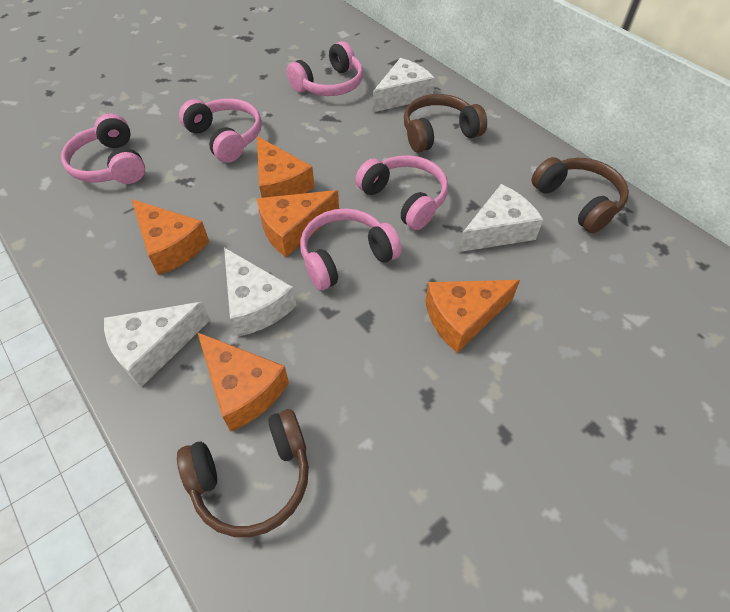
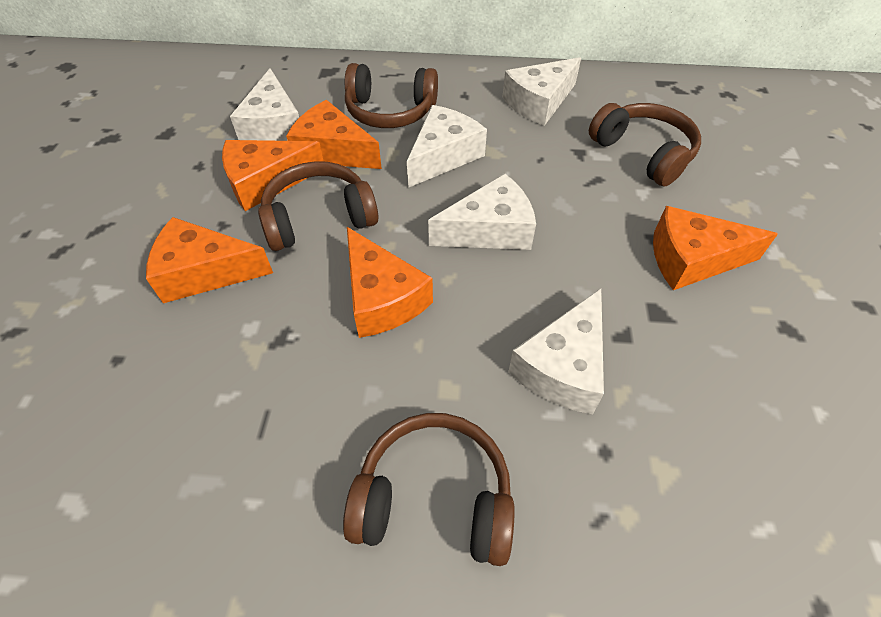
brown headphones: 3 -> 4
pink headphones: 5 -> 0
white cheese: 4 -> 5

